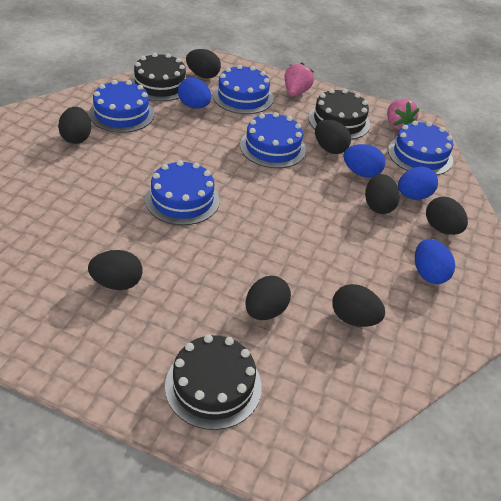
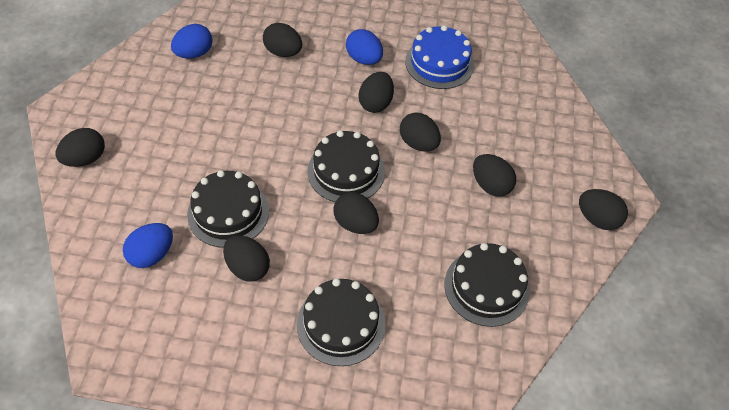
black cake: 3 -> 4
blue cake: 5 -> 1
blue egg: 4 -> 3
pink strawberry: 2 -> 0

